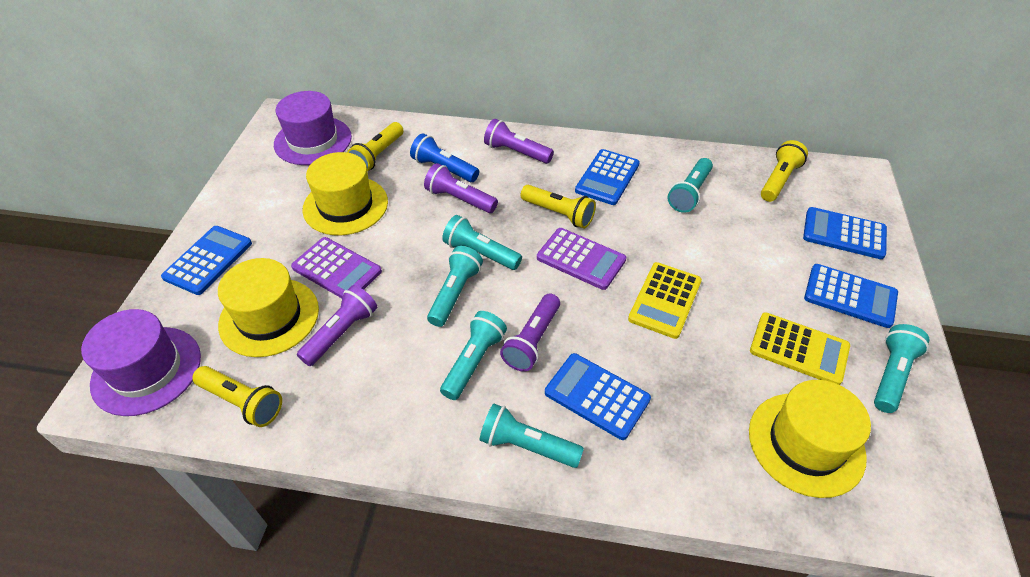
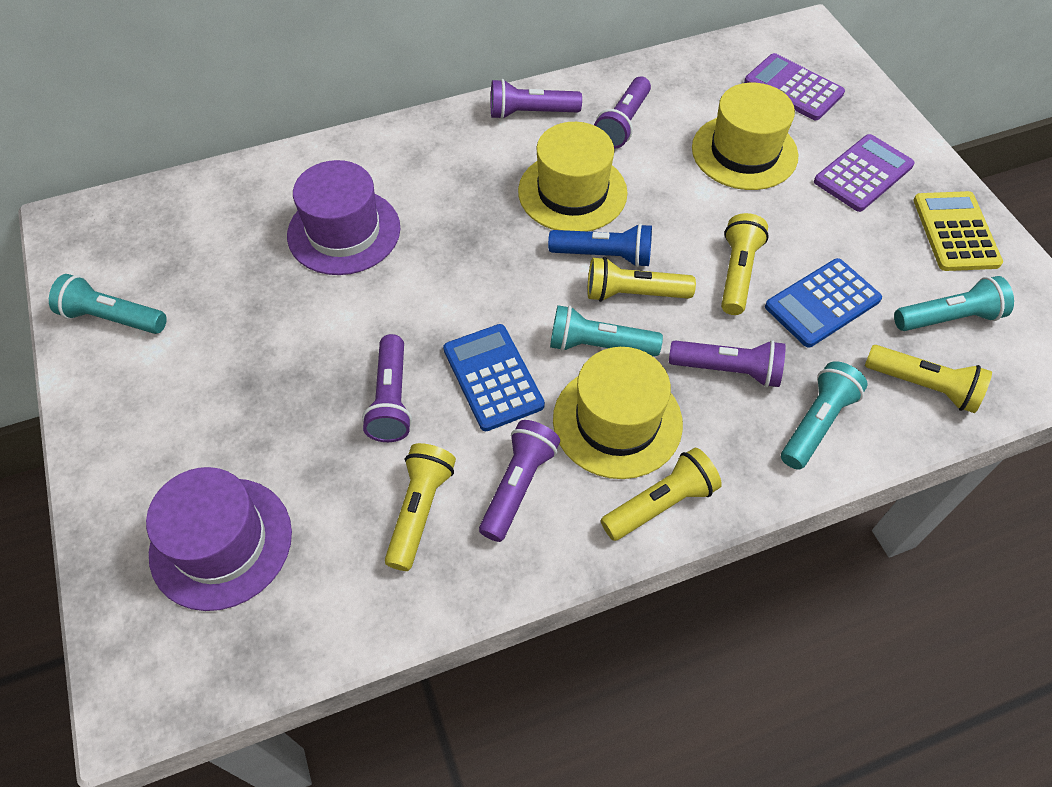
blue calculator: 5 -> 2
purple flashlight: 4 -> 5
turquoise flashlight: 6 -> 4
yellow calculator: 2 -> 1
yellow flashlight: 4 -> 5

